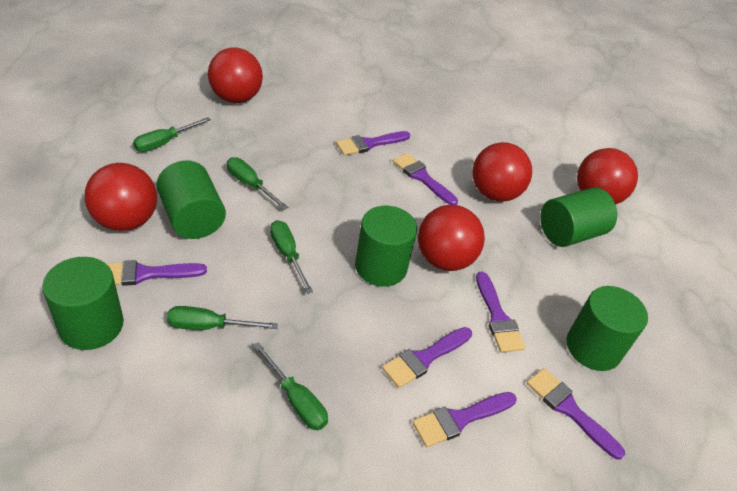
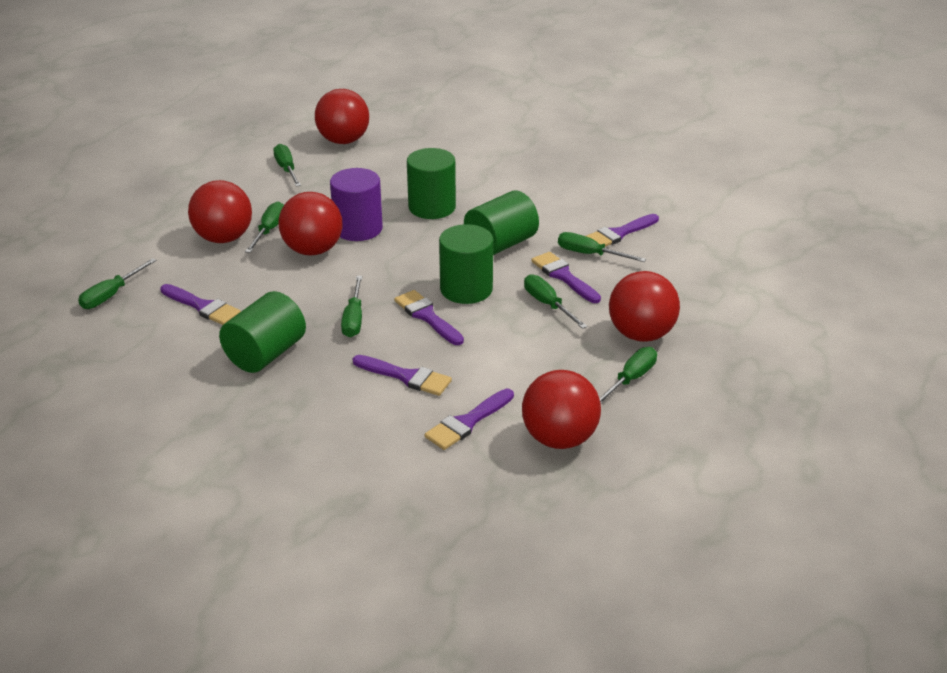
green cylinder: 5 -> 4
green screwdriver: 5 -> 7
purple brush: 7 -> 6
purple cylinder: 0 -> 1

